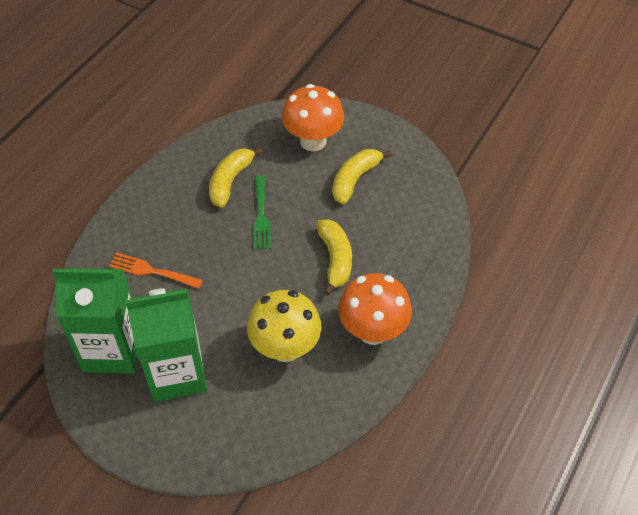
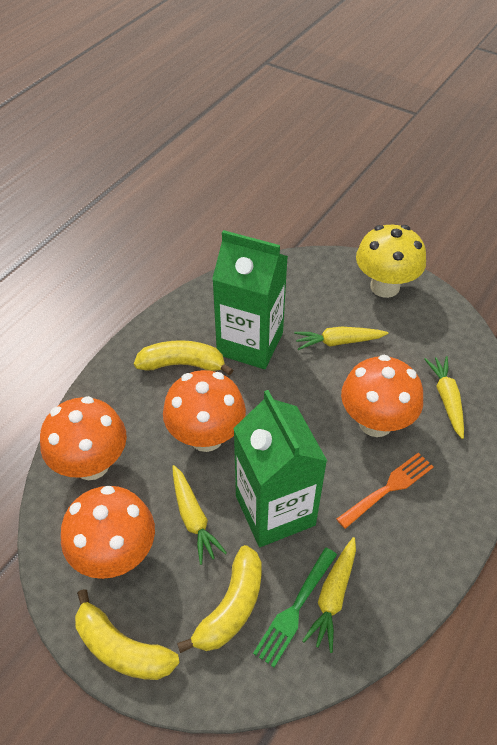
orange mushroom: 2 -> 4
yellow carrot: 0 -> 4

